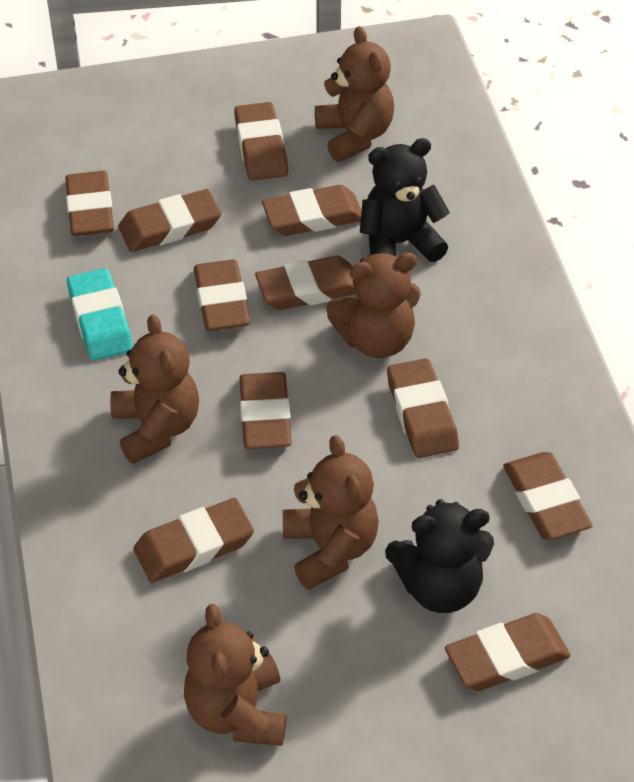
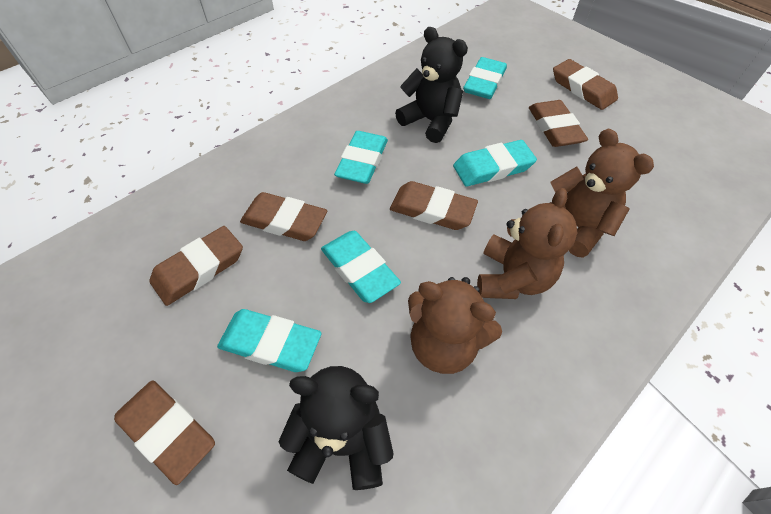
brown eraser: 11 -> 6
brown teddy bear: 5 -> 3
turquoise eraser: 1 -> 5

